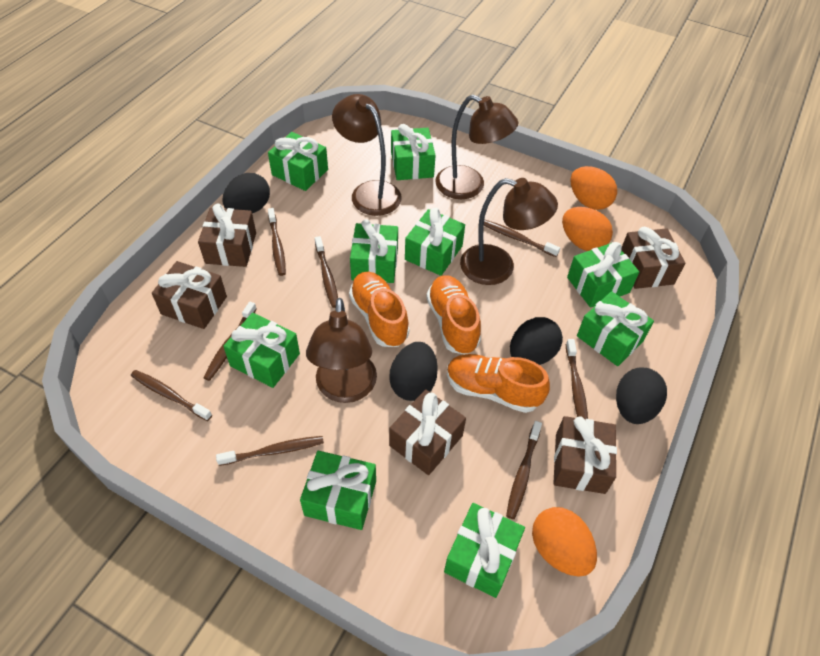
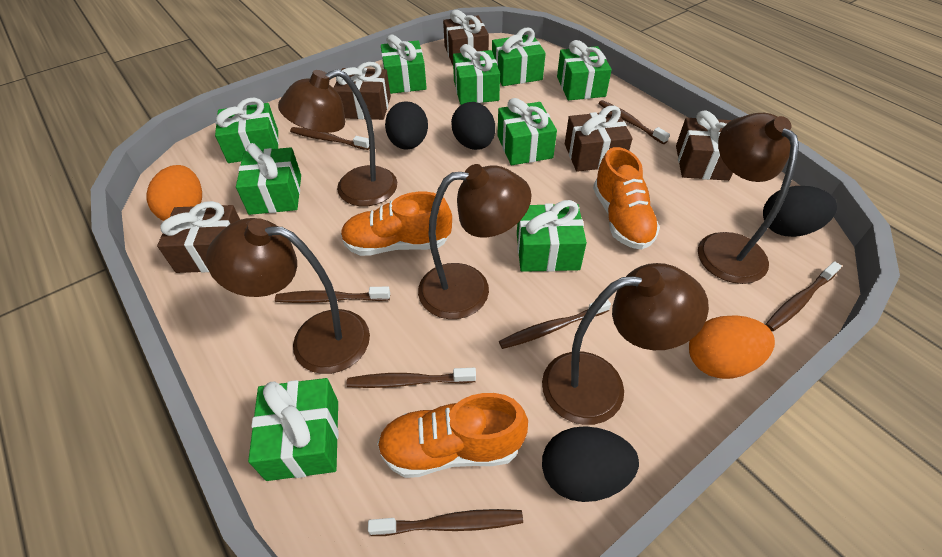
brown lamp: 4 -> 5
brown toothbrush: 8 -> 7
orange egg: 3 -> 2

